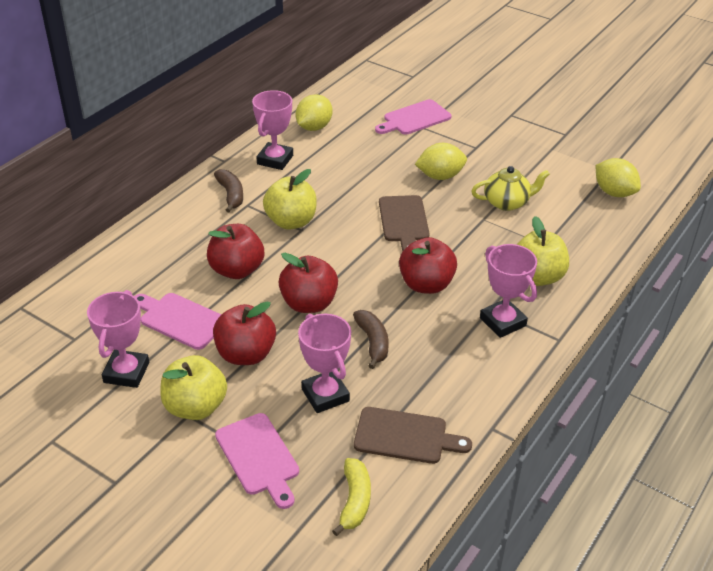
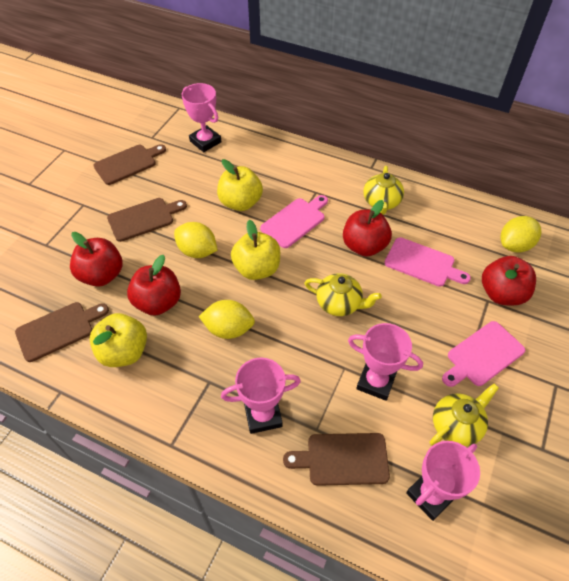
brown banana: 2 -> 0
brown cutting board: 2 -> 4
yellow banana: 1 -> 0
yellow teapot: 1 -> 3

